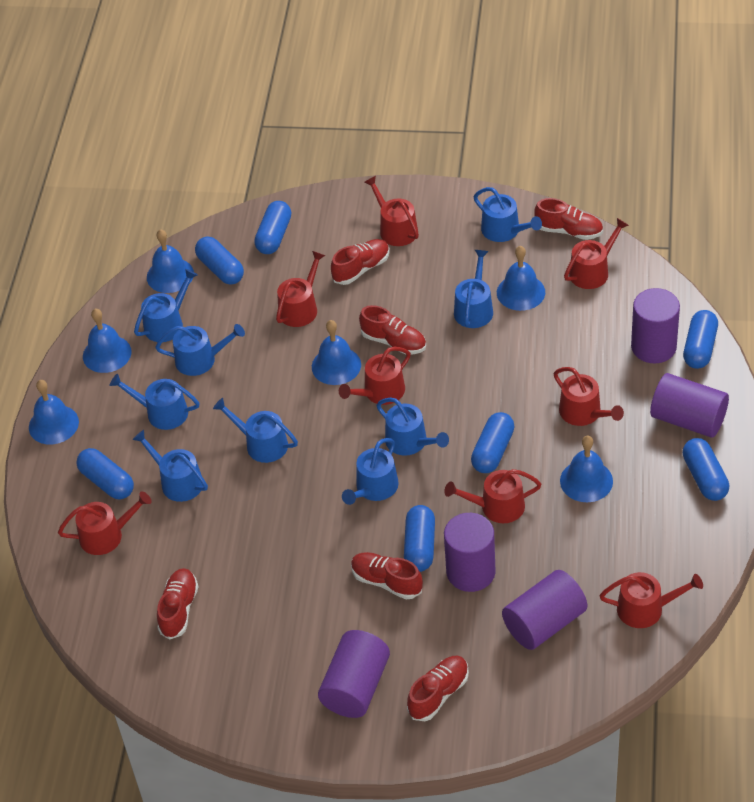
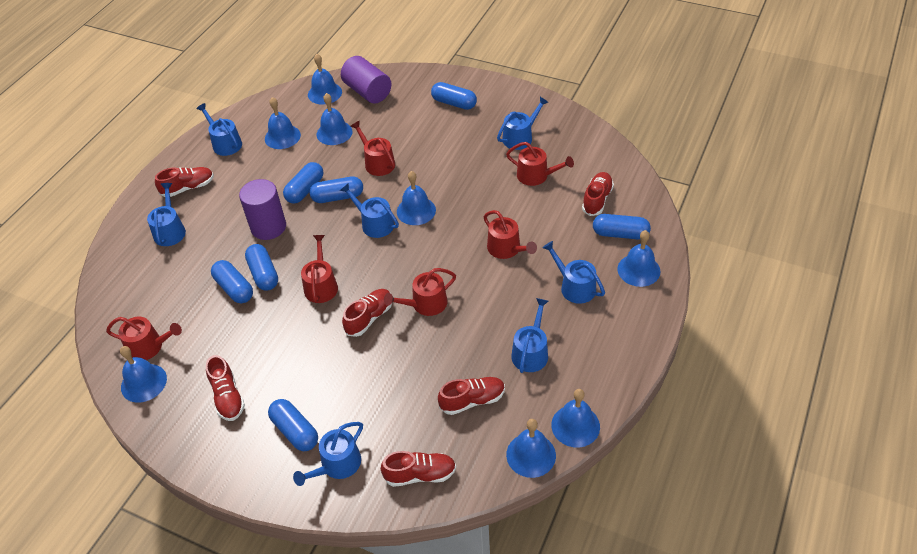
blue bell: 6 -> 8
blue watering can: 9 -> 7
purple cylinder: 5 -> 2
red watering can: 8 -> 6

